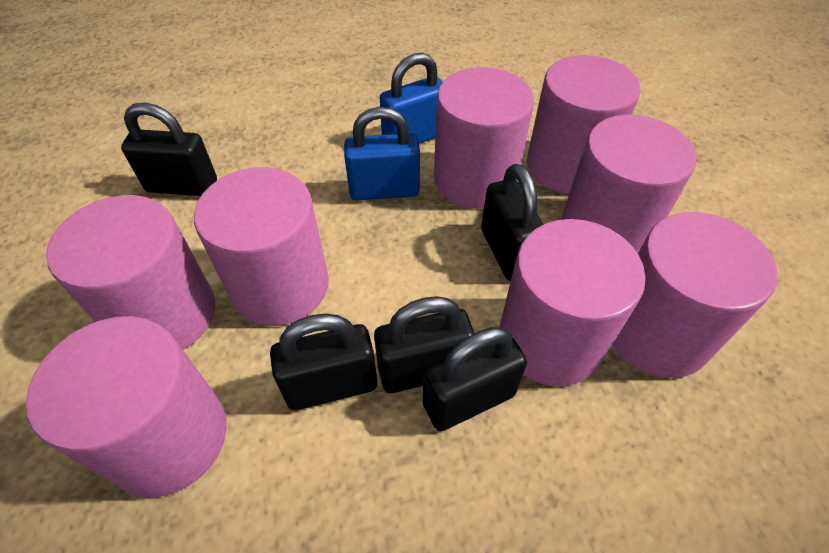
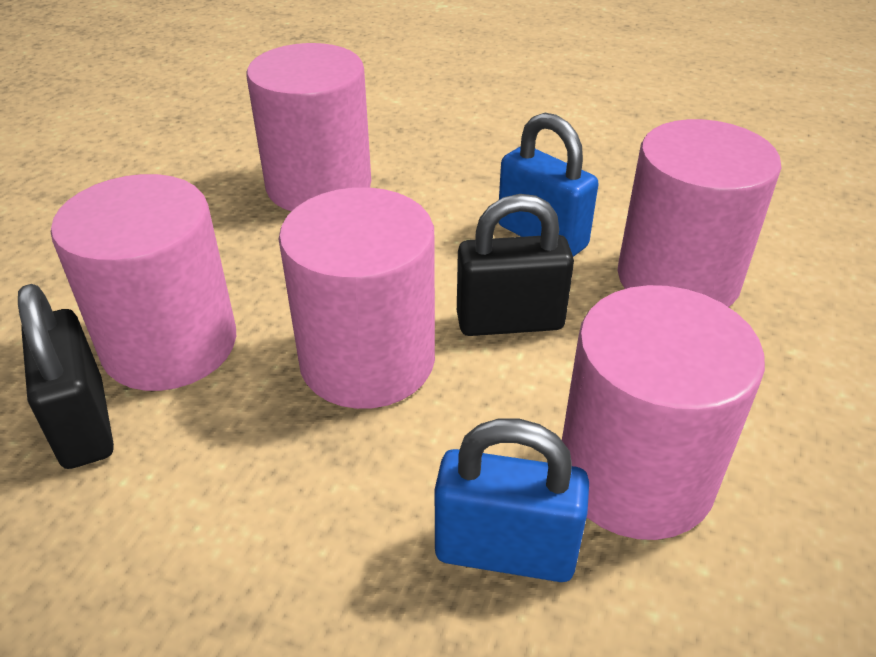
black padlock: 5 -> 2
pink cylinder: 8 -> 5

